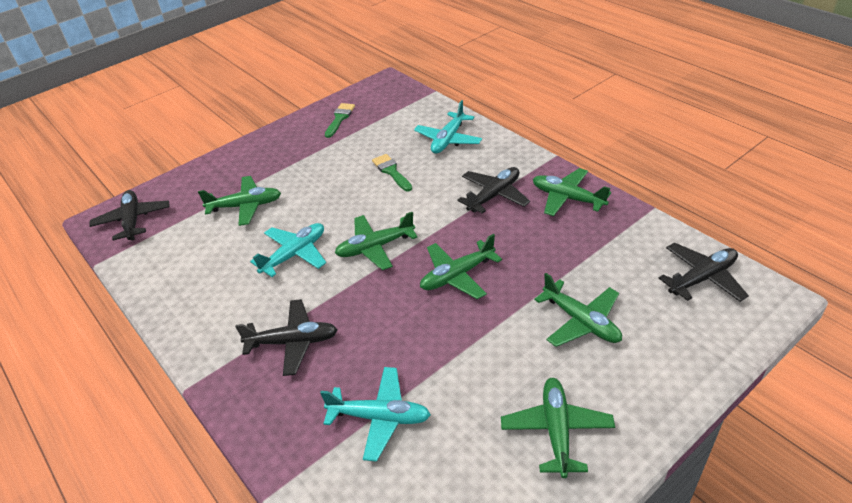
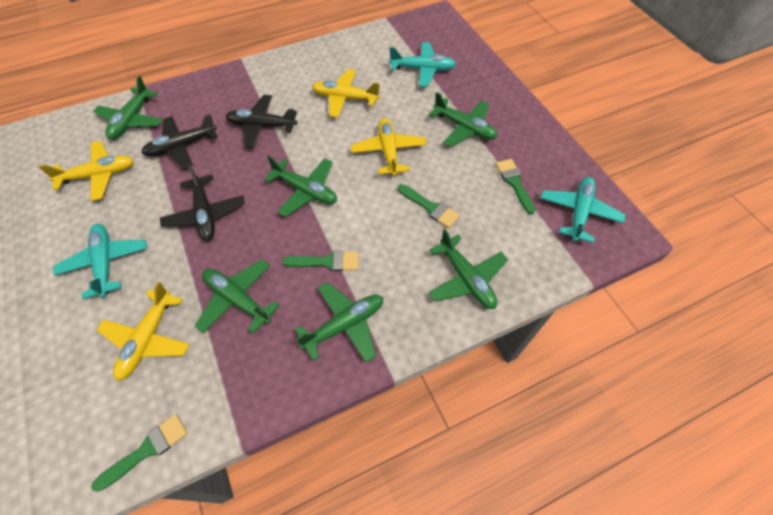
black plane: 4 -> 3
green brush: 2 -> 4
yellow plane: 0 -> 4

